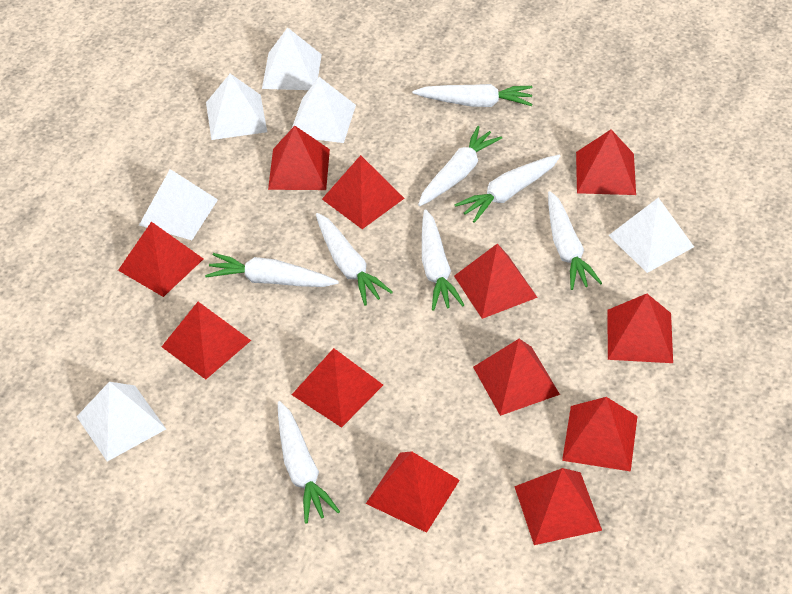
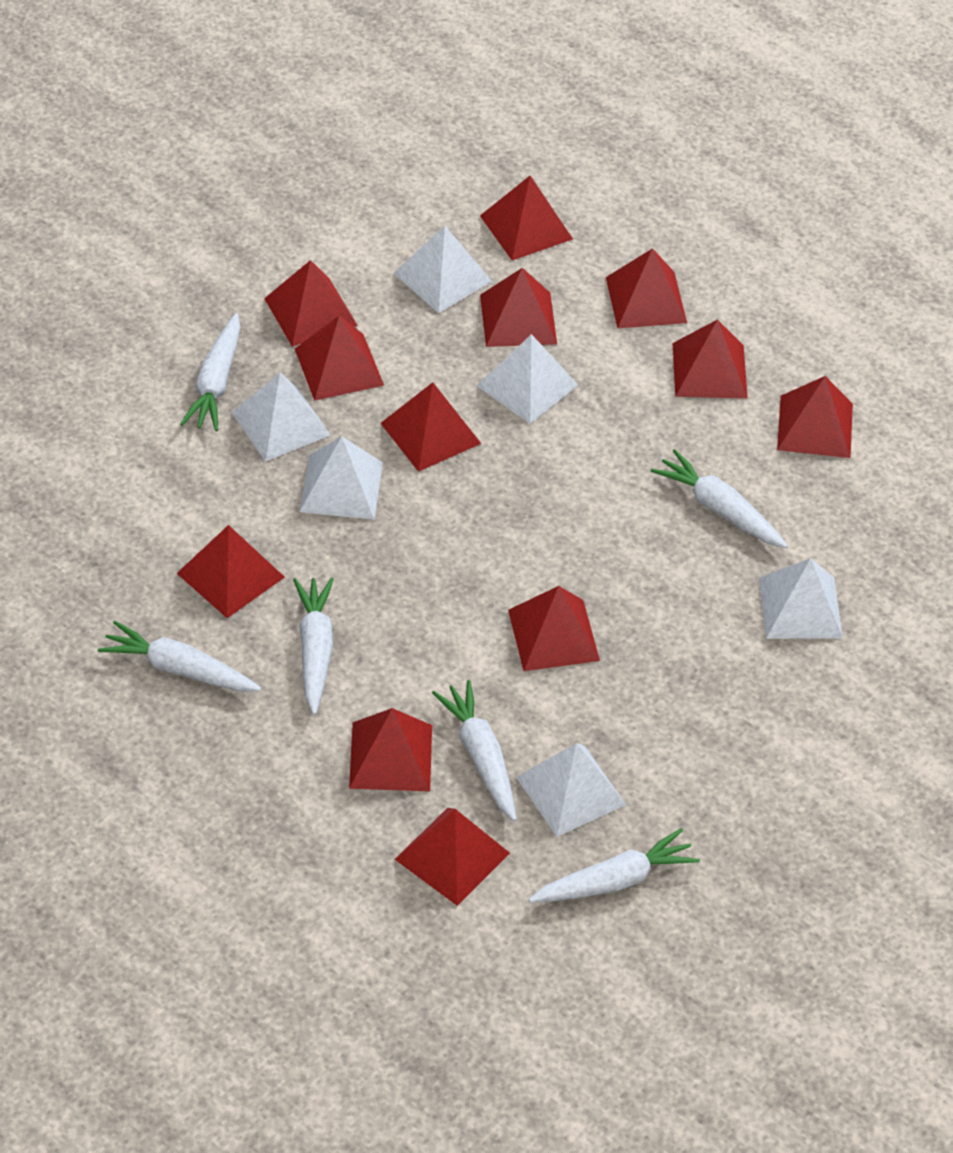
white carrot: 8 -> 6

